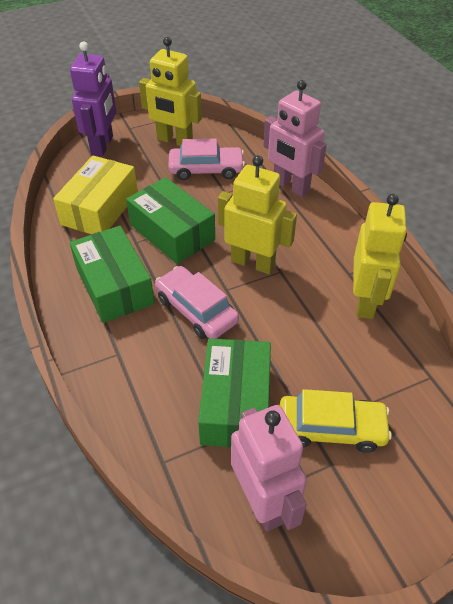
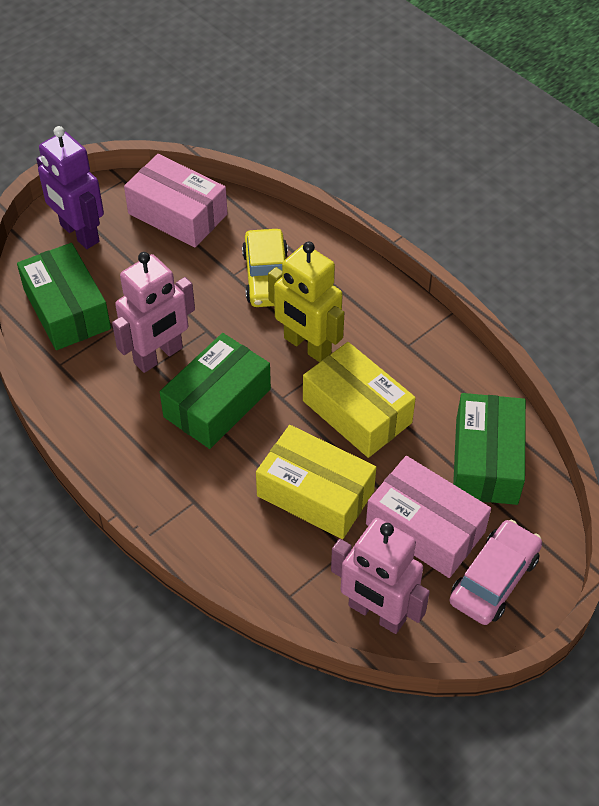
pink box: 0 -> 2
pink car: 2 -> 1
yellow box: 1 -> 2
yellow robot: 3 -> 1

